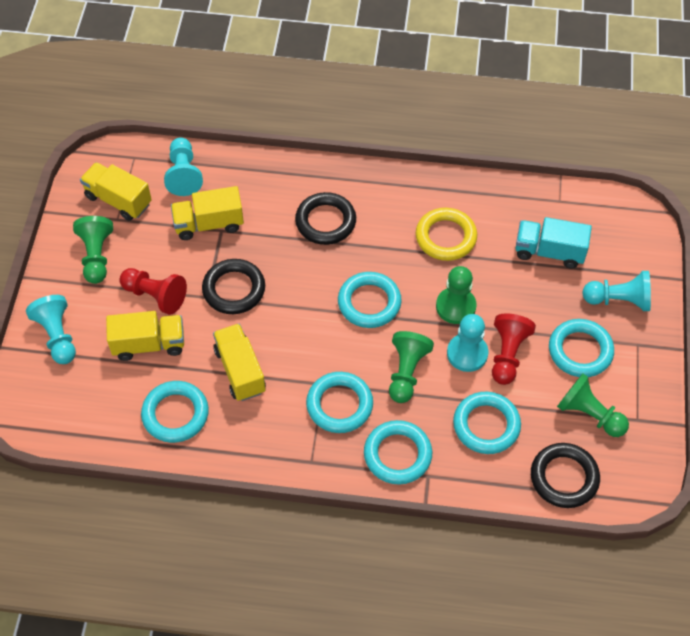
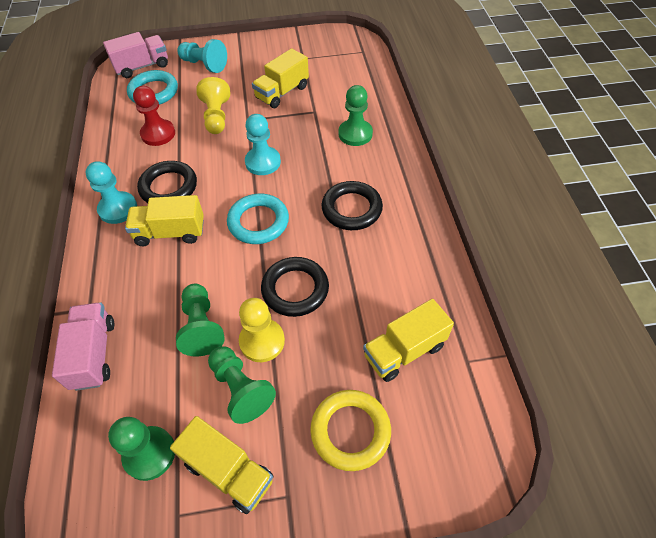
pink truck: 0 -> 2
red pawn: 2 -> 1
turquoise pawn: 4 -> 3
turquoise ring: 6 -> 2
turquoise truck: 1 -> 0
yellow pawn: 0 -> 2

